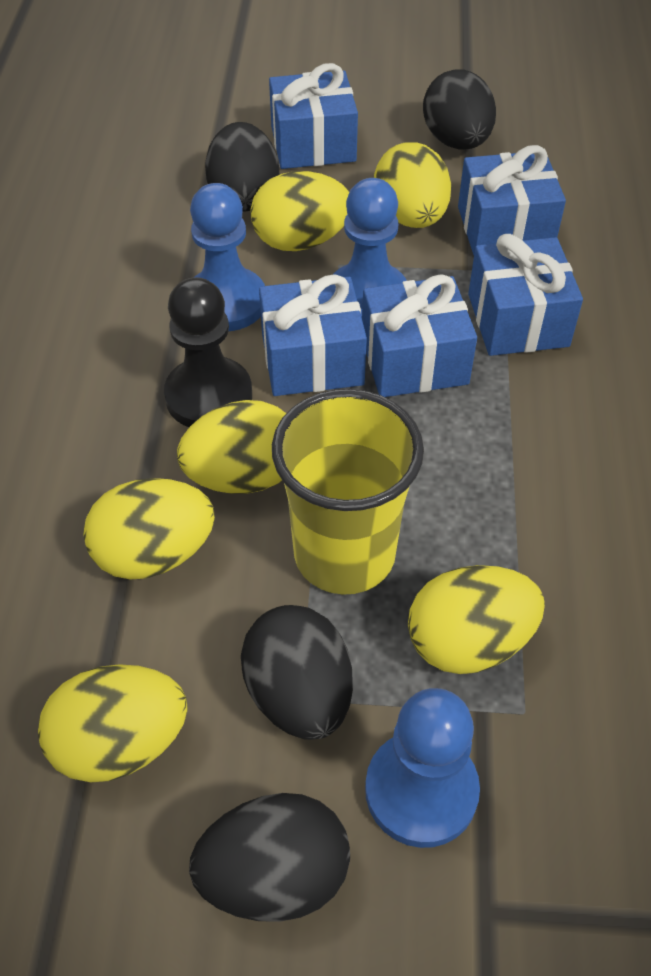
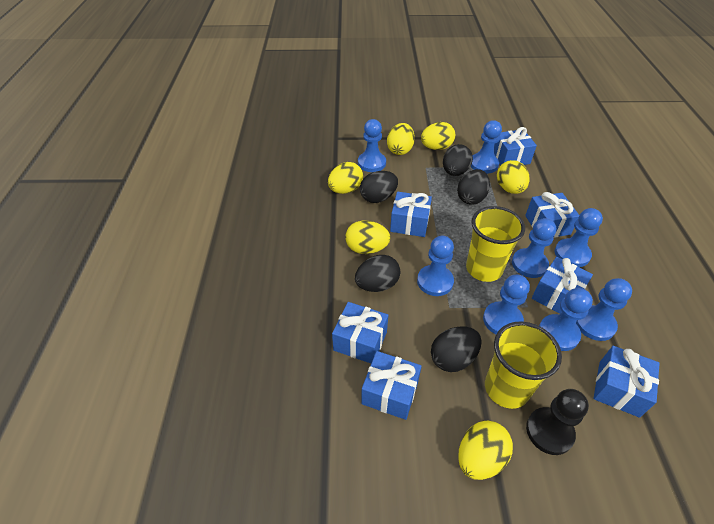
black egg: 4 -> 5
blue gift: 5 -> 7
blue pawn: 3 -> 8
yellow cup: 1 -> 2

